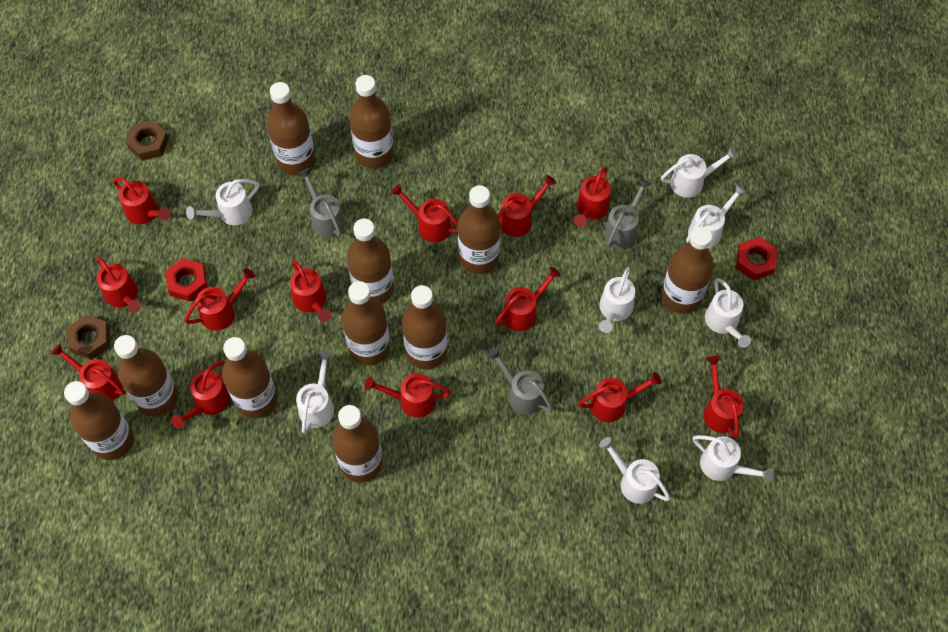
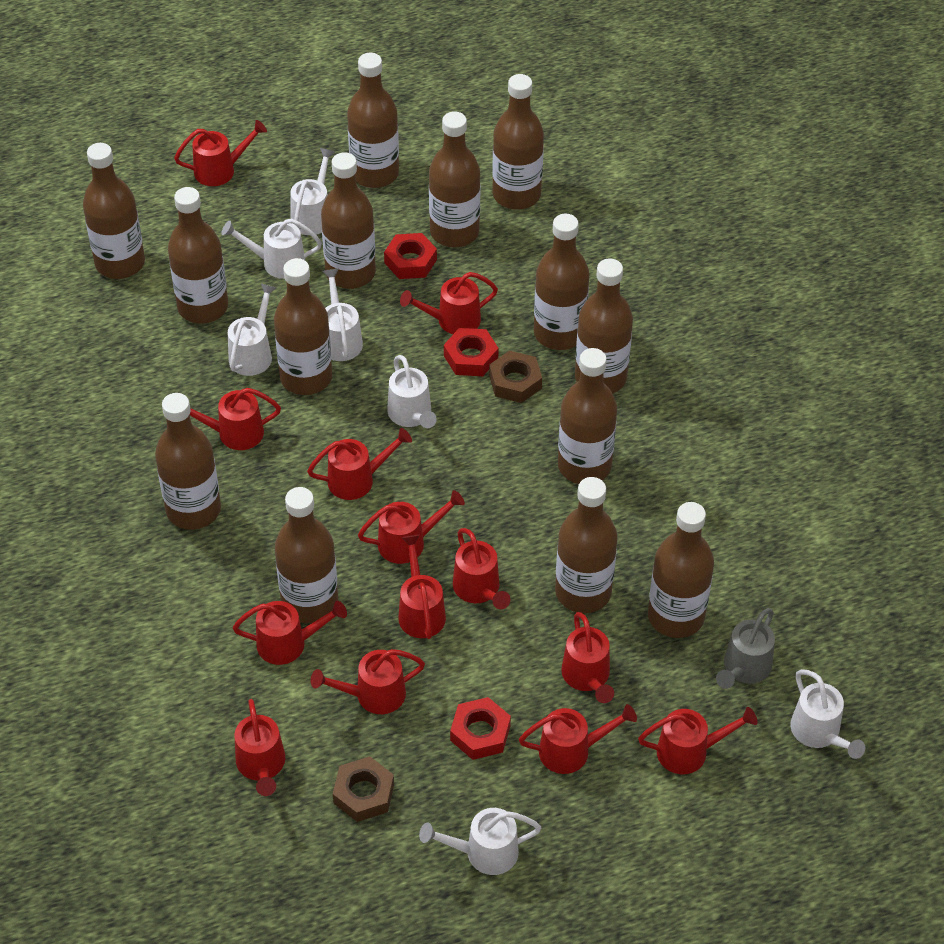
brown bottle: 11 -> 14
grey watering can: 3 -> 1
red nut: 2 -> 3
white watering can: 8 -> 7

